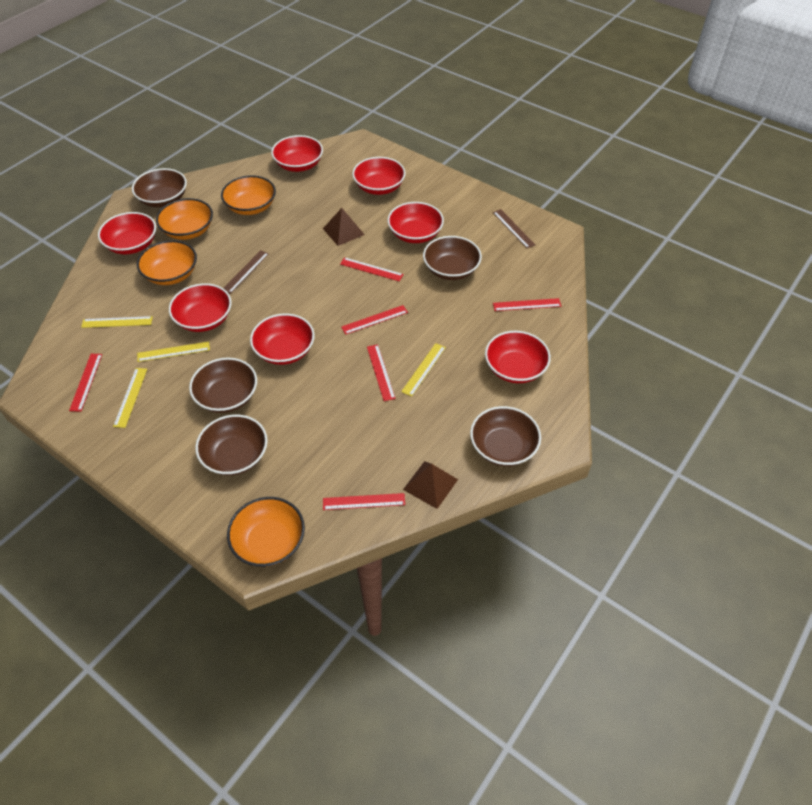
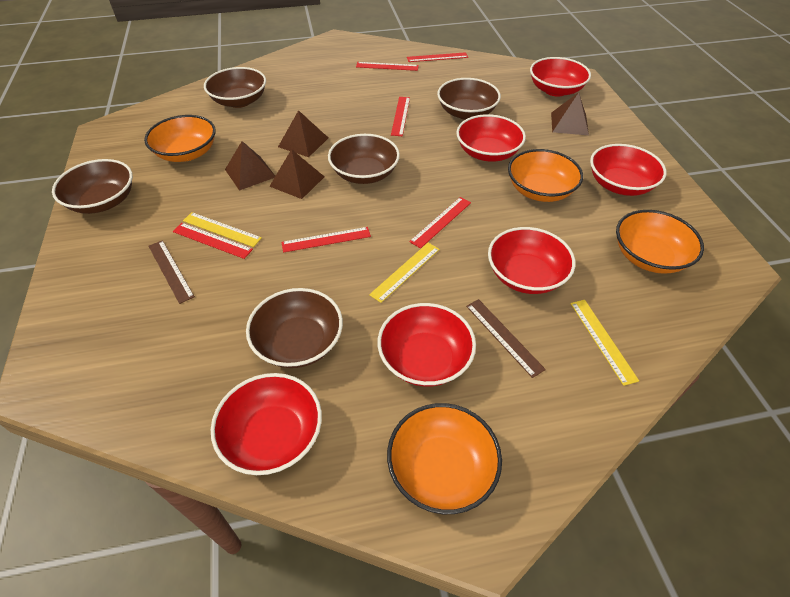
brown pyramid: 2 -> 4
red bowl: 7 -> 6
yellow ruler: 4 -> 3

